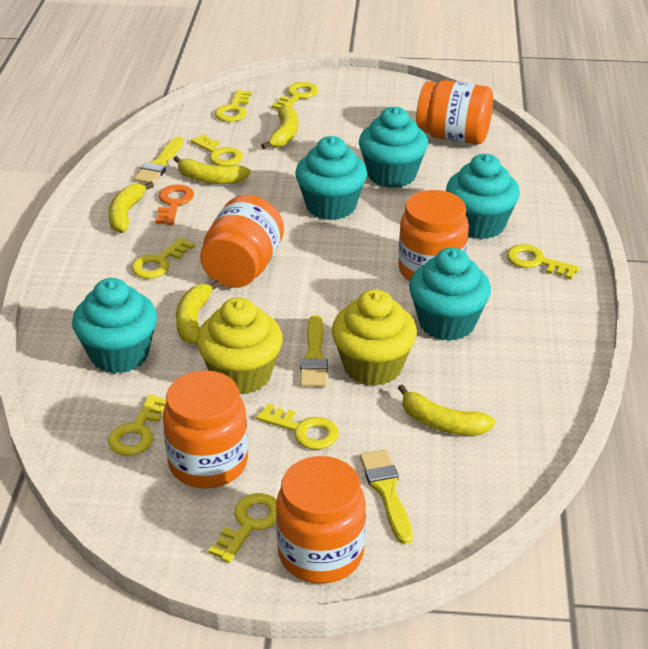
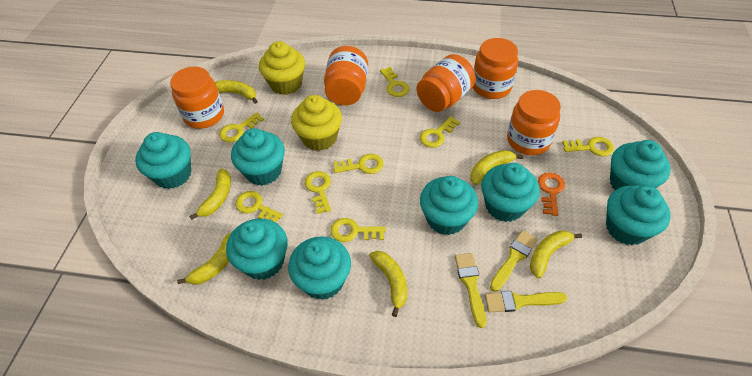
turquoise cupcake: 5 -> 8
yellow banana: 5 -> 6

